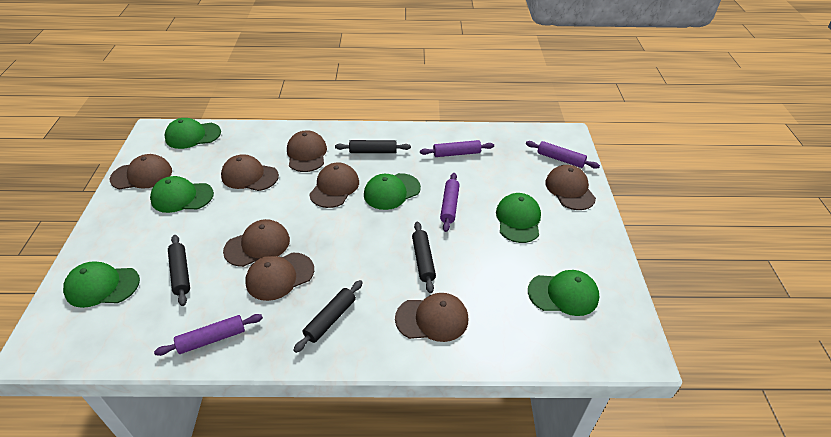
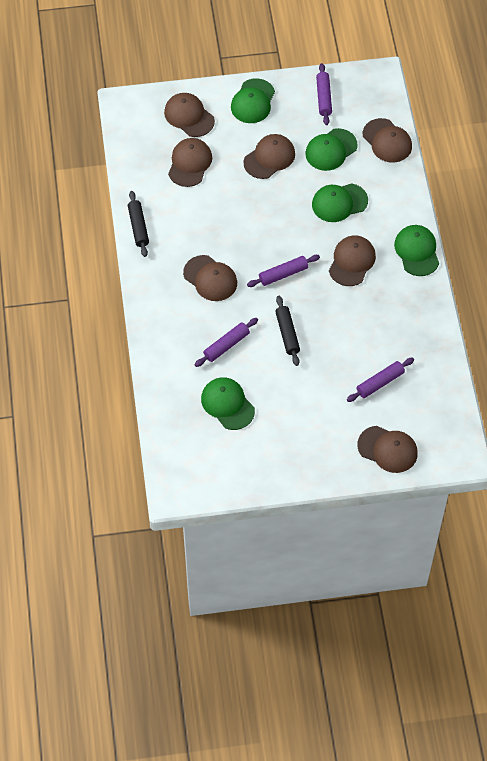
black rolling pin: 4 -> 2
brown cap: 8 -> 7
green cap: 6 -> 5

